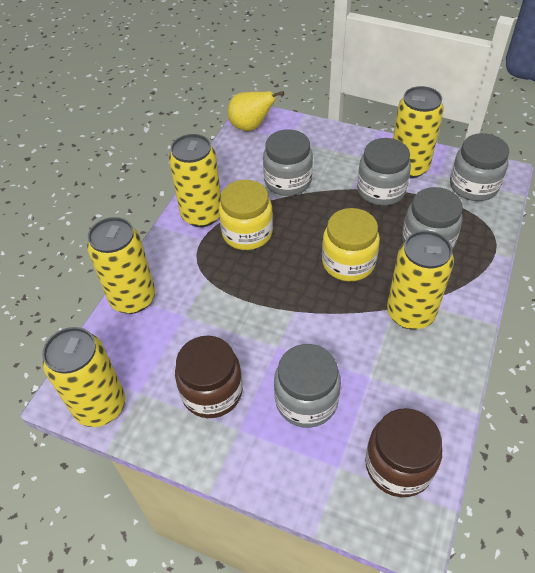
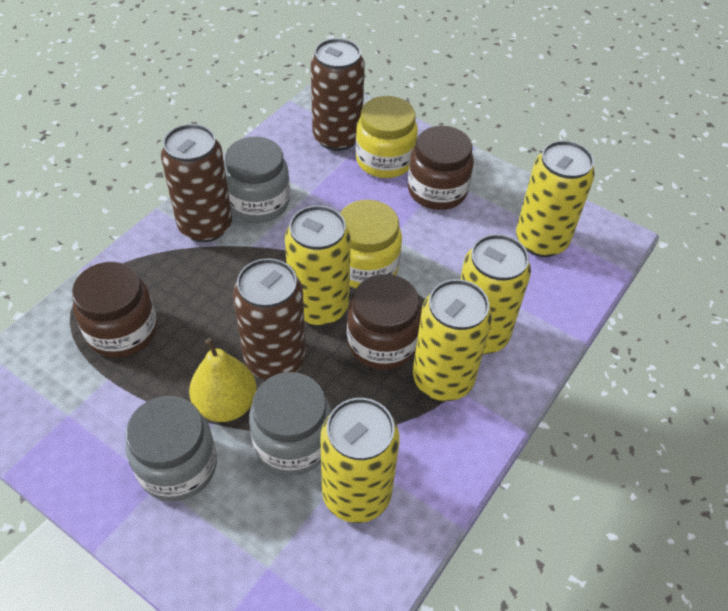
brown can: 0 -> 3
brown jar: 2 -> 3
grey jar: 5 -> 3

